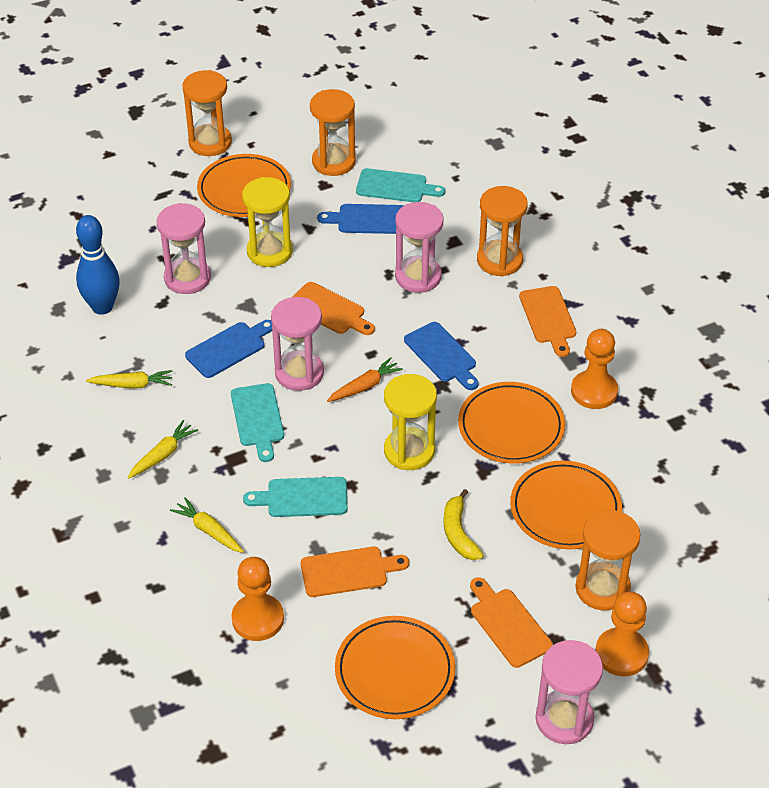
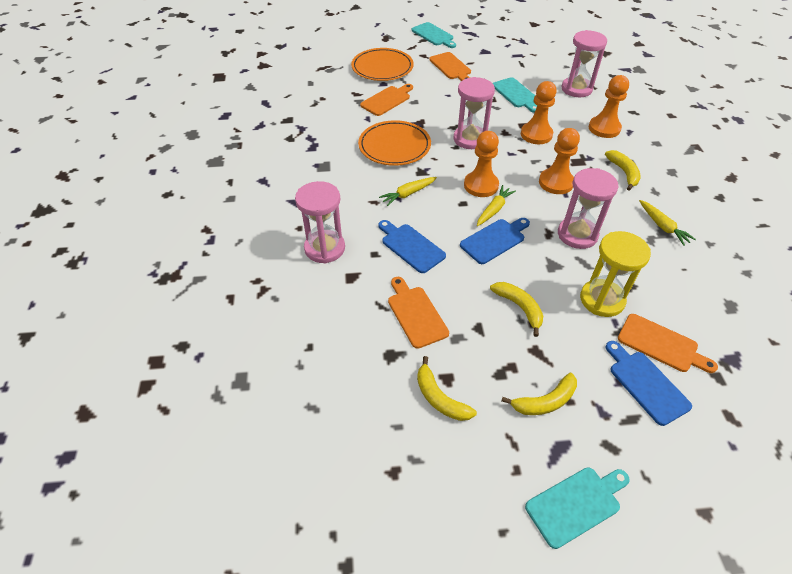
blue bowling pin: 1 -> 0
orange carrot: 1 -> 0
orange hourglass: 4 -> 0
orange pawn: 3 -> 4
orange plate: 4 -> 2
yellow banana: 1 -> 4
yellow hourglass: 2 -> 1

